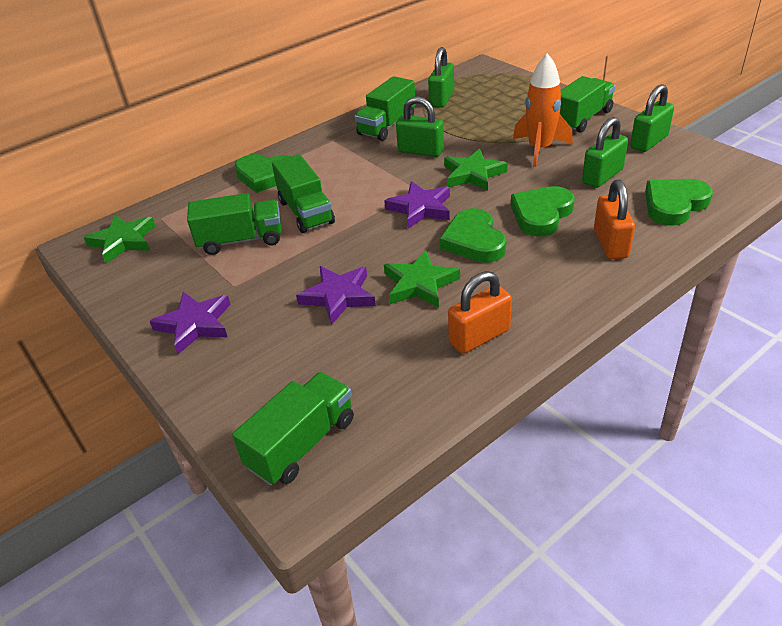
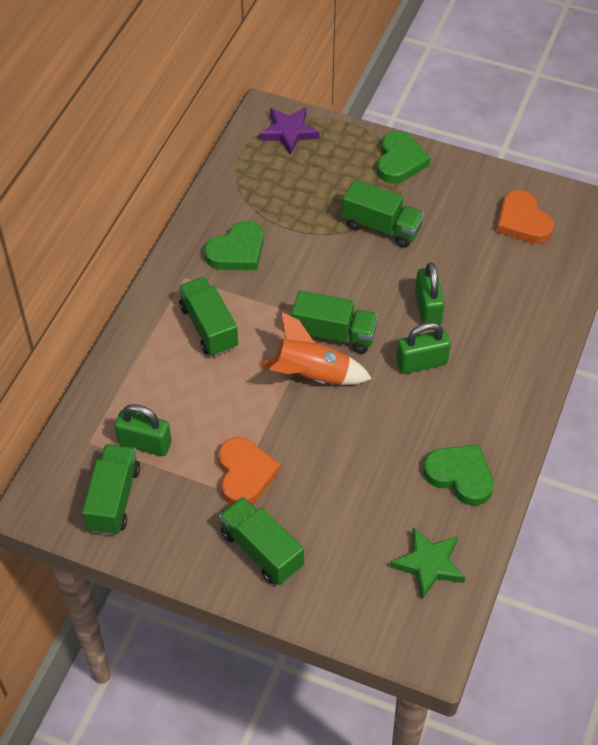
green heart: 4 -> 3
green padlock: 4 -> 3
green star: 3 -> 1
orange heart: 0 -> 2
orange padlock: 2 -> 0
purple star: 3 -> 1

